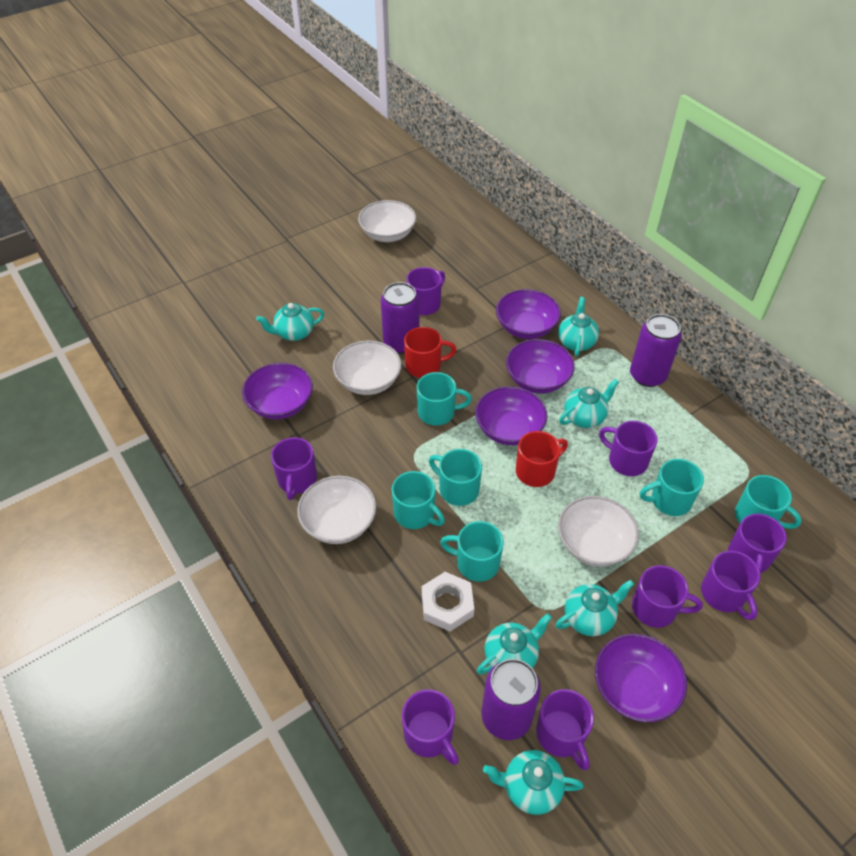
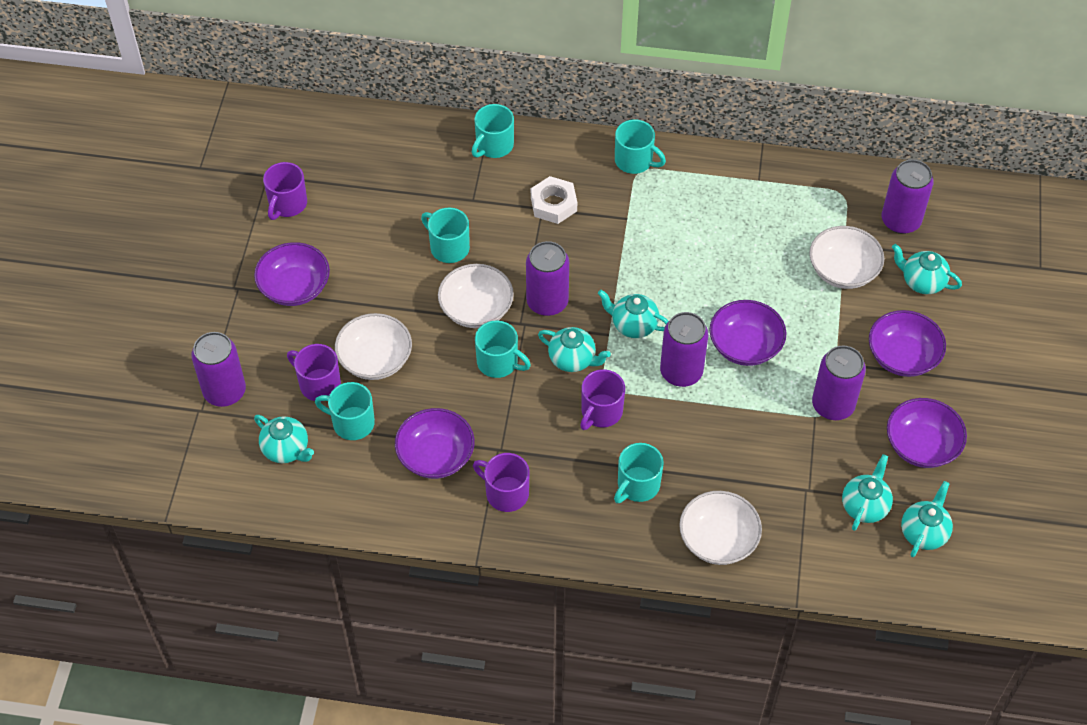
purple can: 3 -> 5
purple mug: 8 -> 4
red mug: 2 -> 0

